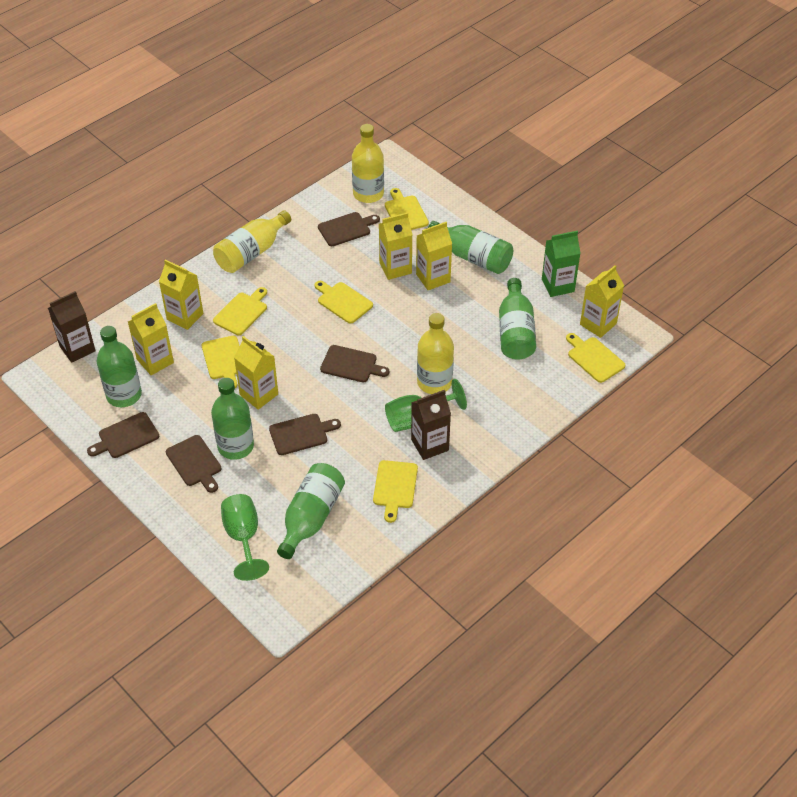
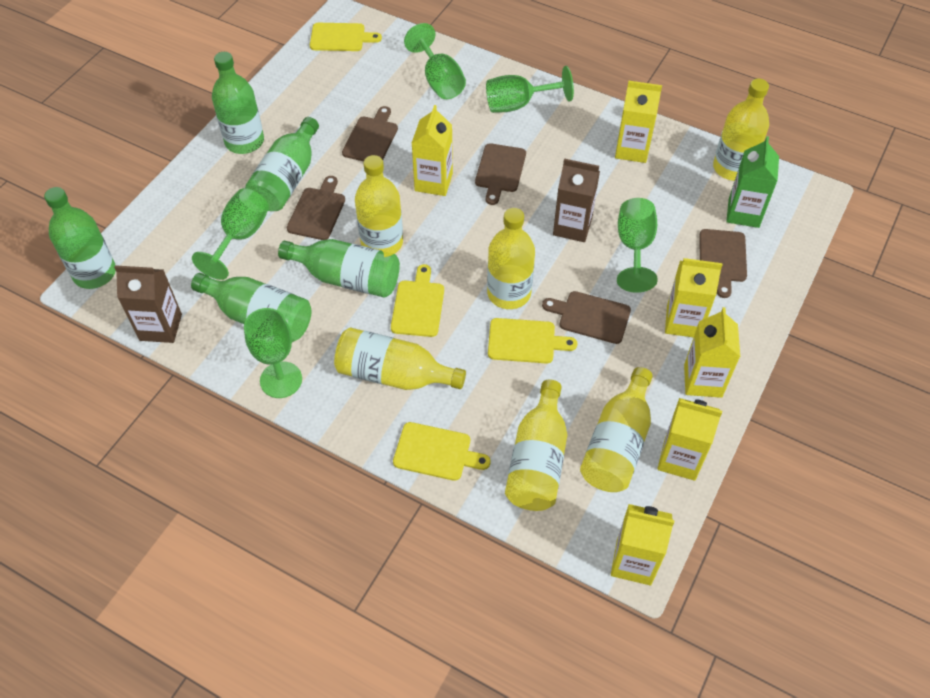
green goblet: 2 -> 5
yellow bottle: 3 -> 6
yellow cutting board: 6 -> 4

